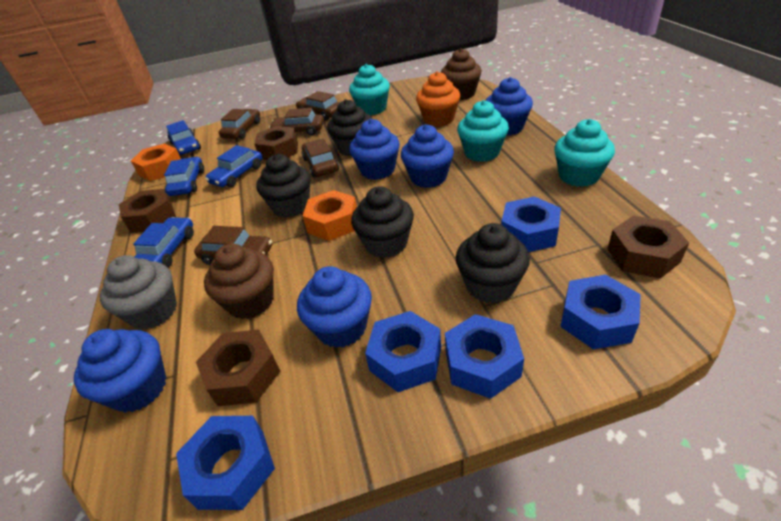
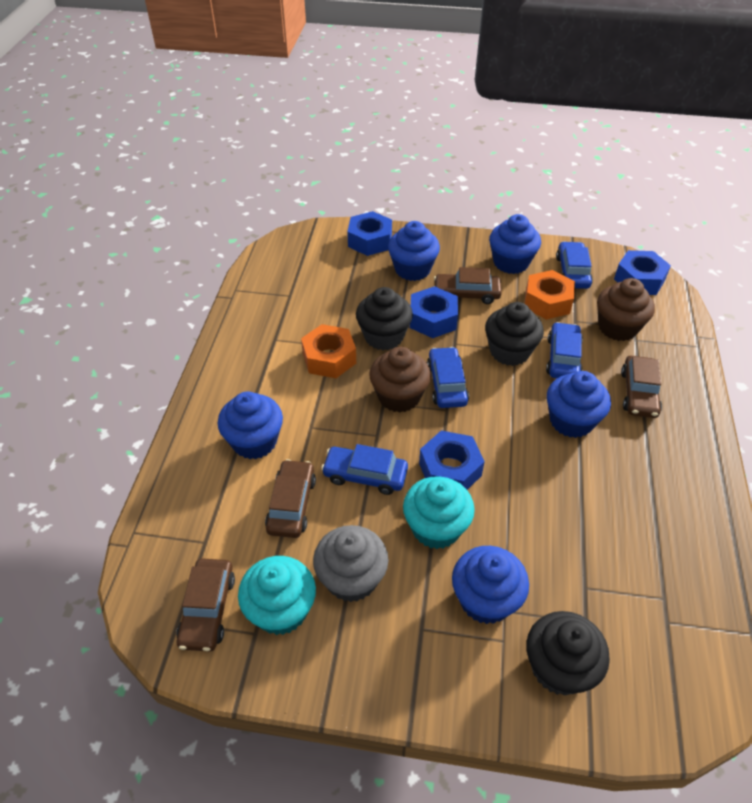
black cupcake: 4 -> 3
blue nut: 5 -> 4
brown car: 5 -> 4
brown nut: 4 -> 0
orange cupcake: 1 -> 0
turquoise cupcake: 3 -> 2

